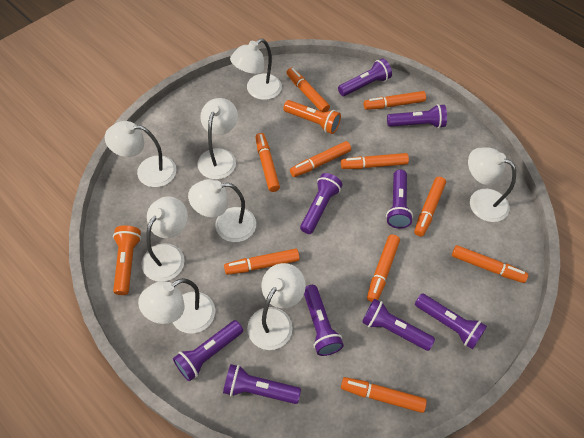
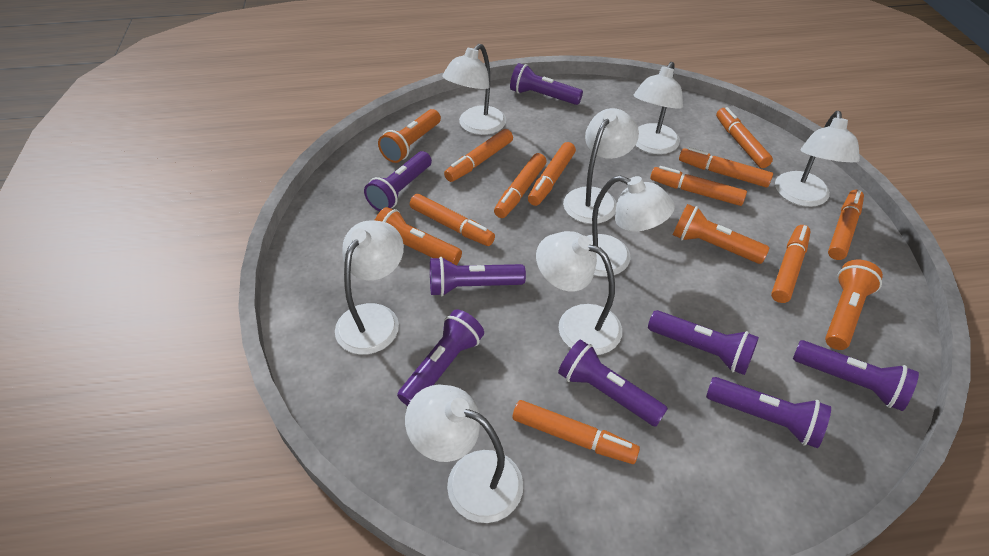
orange flashlight: 2 -> 4
purple flashlight: 9 -> 8

